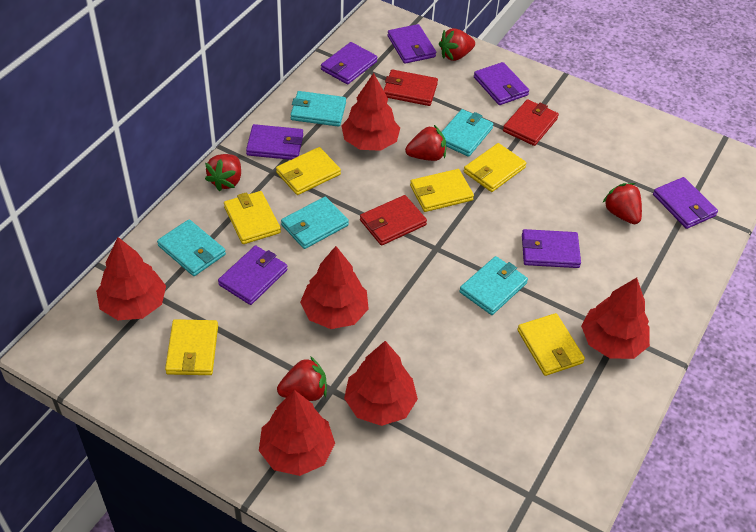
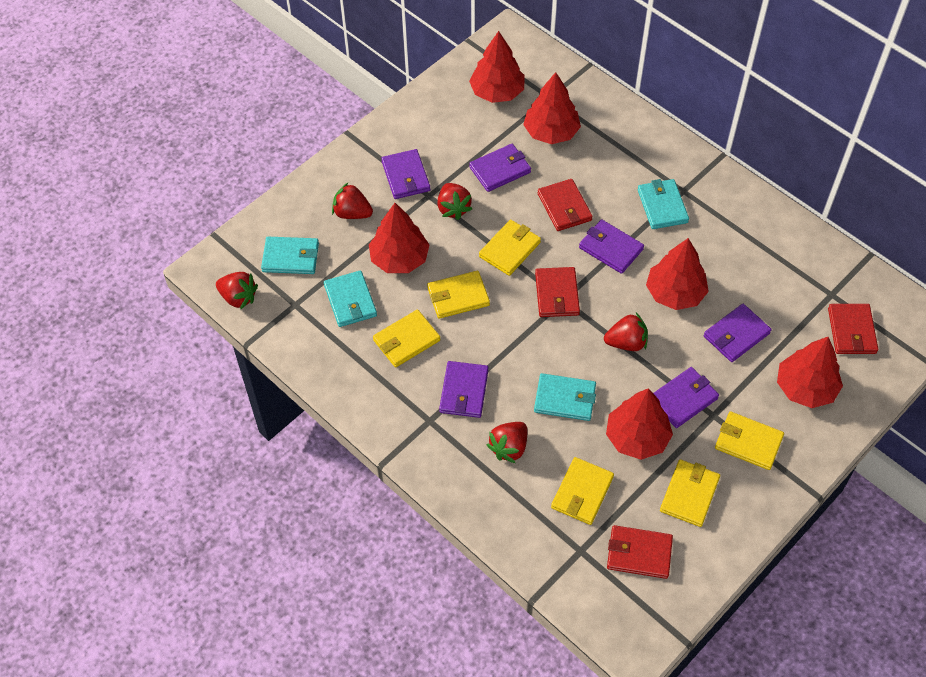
purple wallet: 7 -> 6
red wallet: 3 -> 4
turquoise wallet: 5 -> 4

